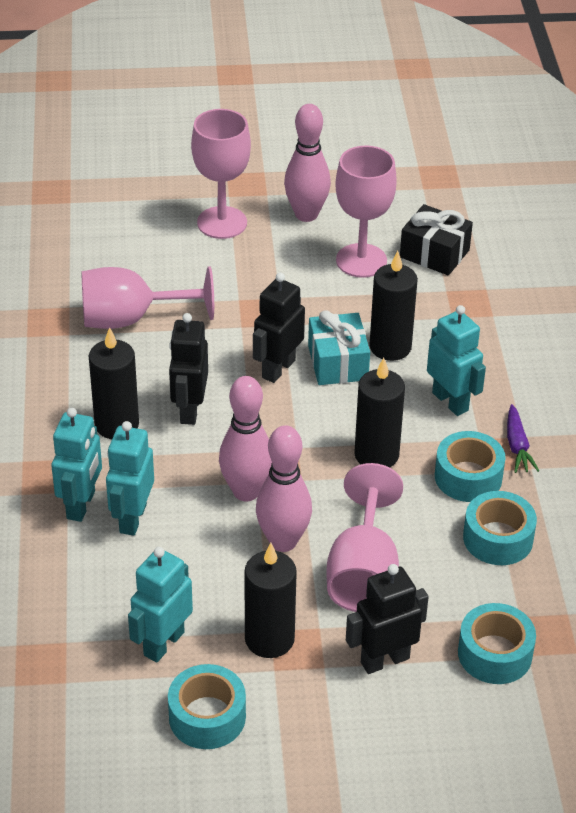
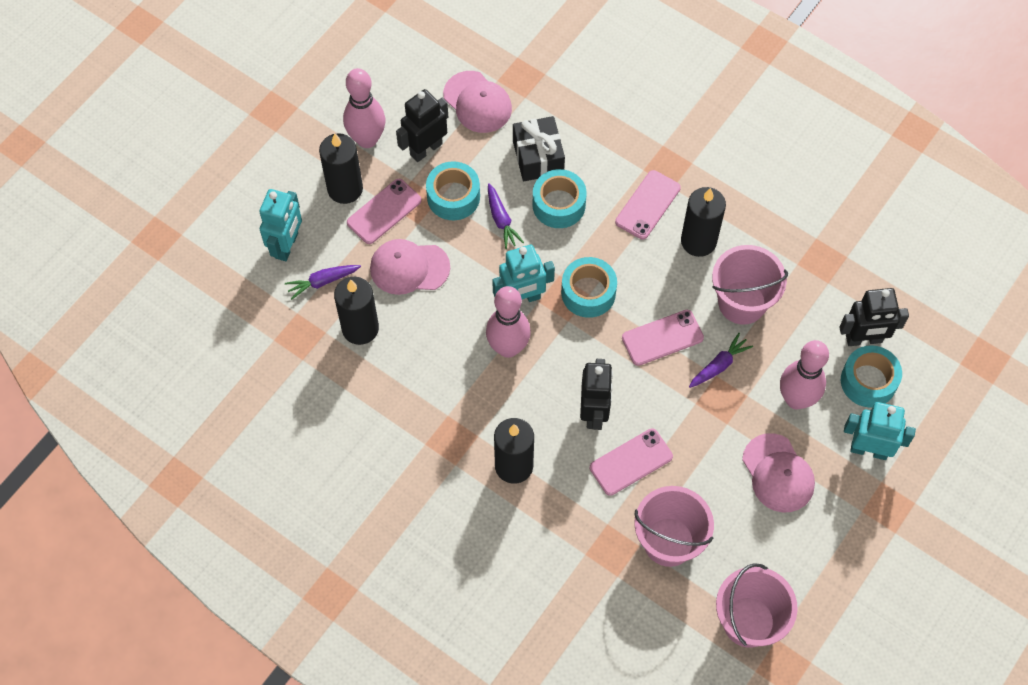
pink bucket: 0 -> 3
pink cap: 0 -> 3
pink goblet: 4 -> 0
pink phone: 0 -> 4
purple carrot: 1 -> 3
turquoise gift: 1 -> 0
turquoise robot: 4 -> 3

